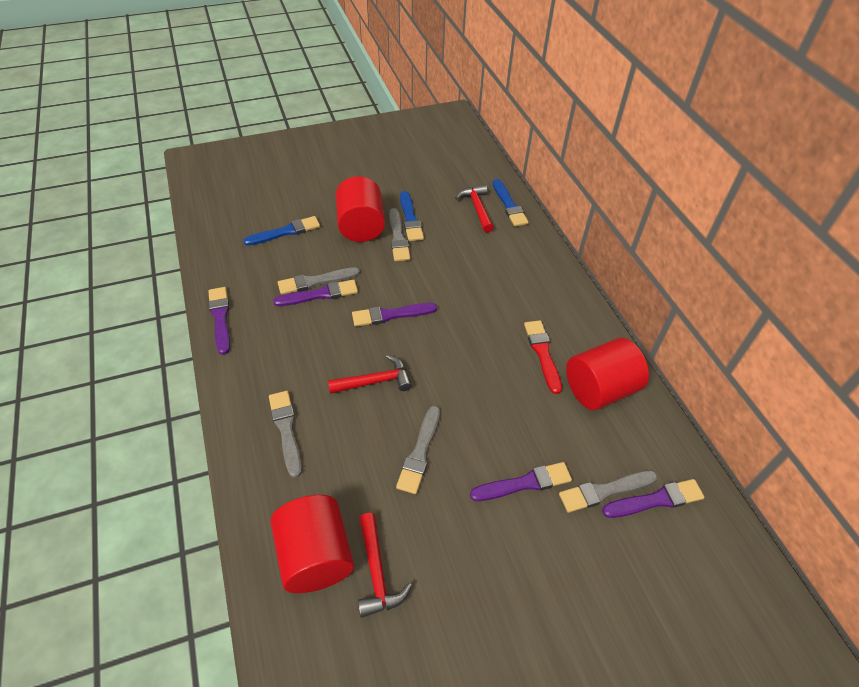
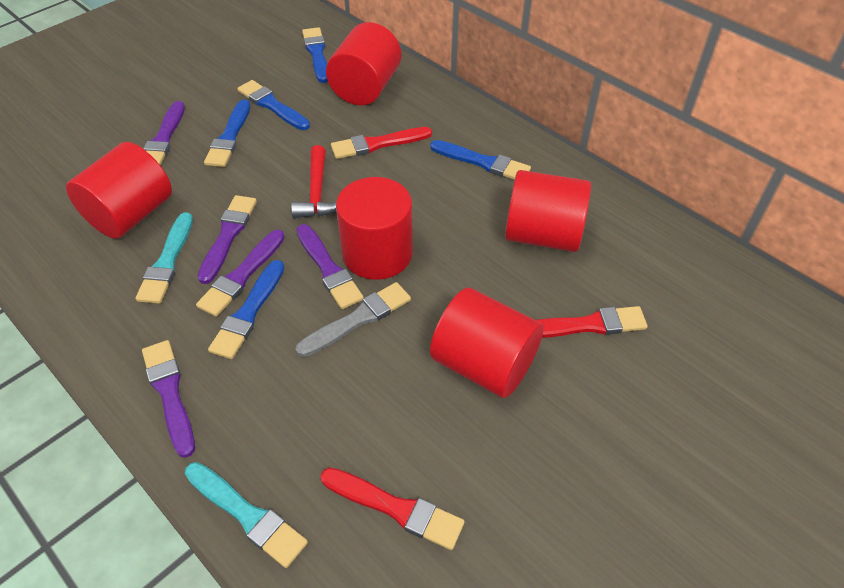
blue brush: 3 -> 5
grey brush: 5 -> 1
red brush: 1 -> 3
red cylinder: 3 -> 5
red hammer: 3 -> 1
turquoise brush: 0 -> 2

